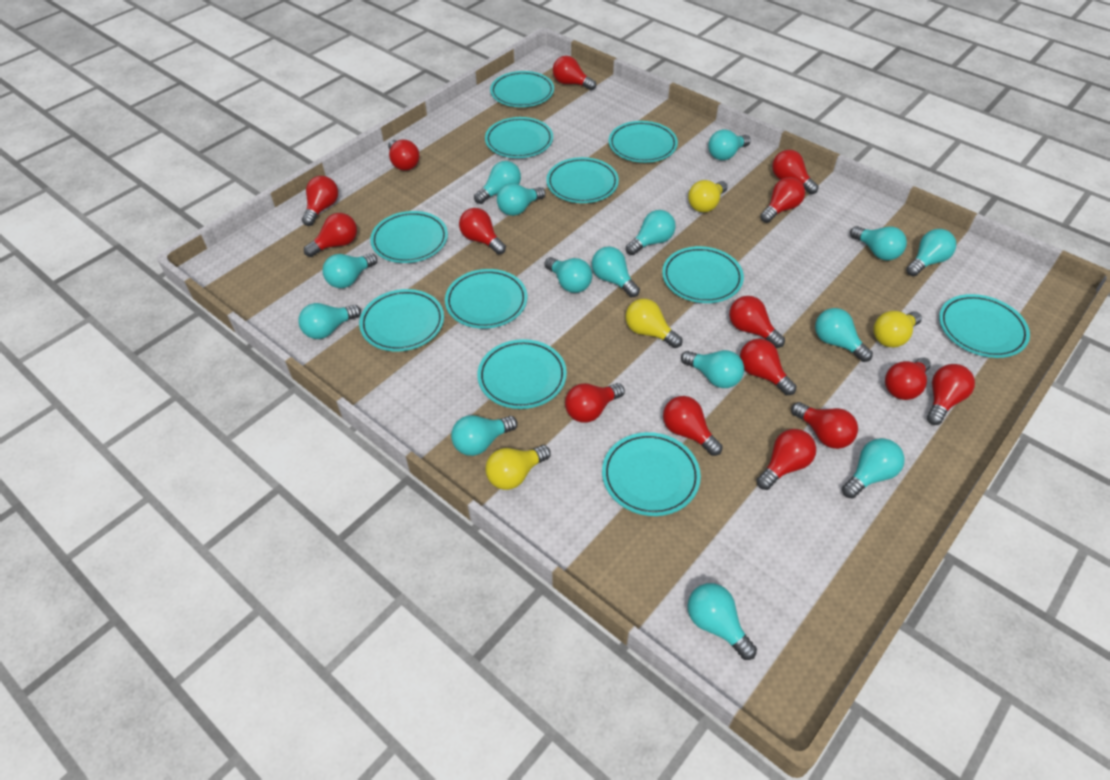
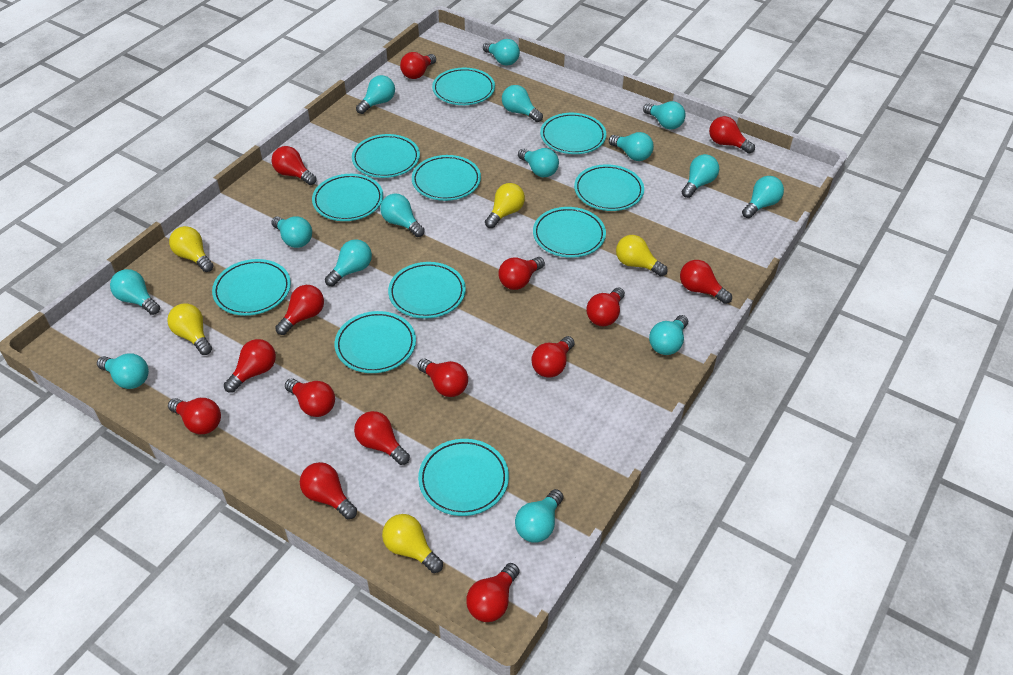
yellow light bulb: 4 -> 5

